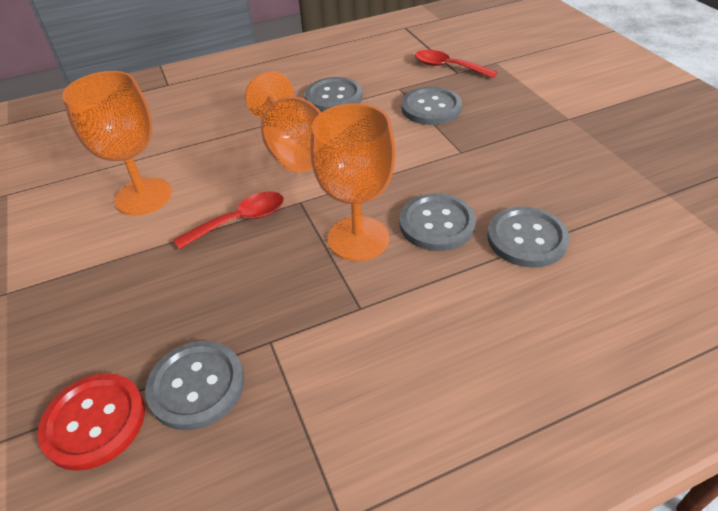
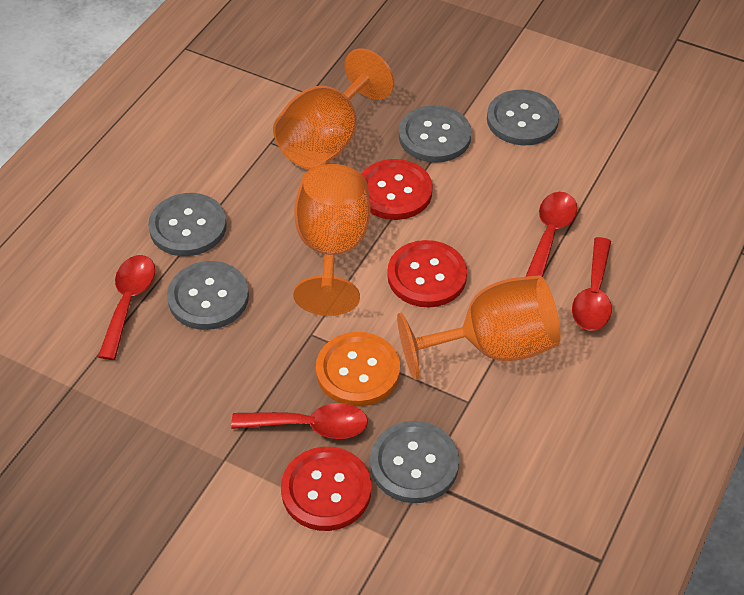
orange button: 0 -> 1
red button: 1 -> 3
red spoon: 2 -> 4

